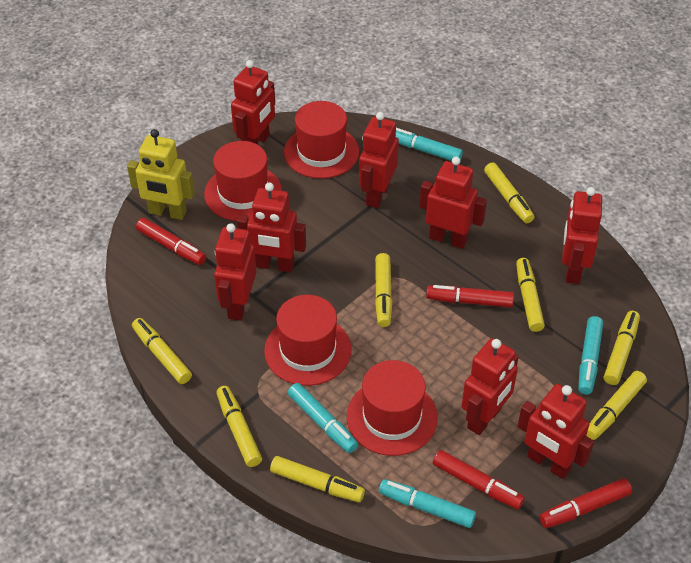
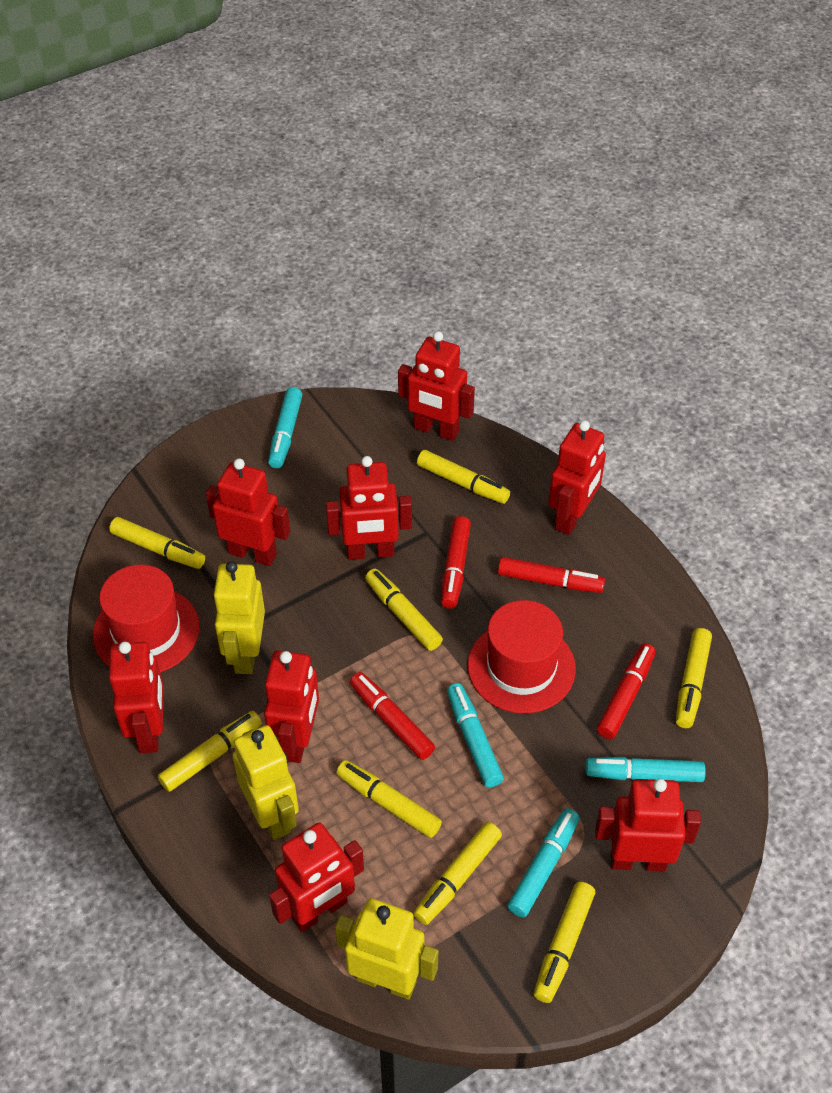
red hat: 4 -> 2
yellow robot: 1 -> 3

